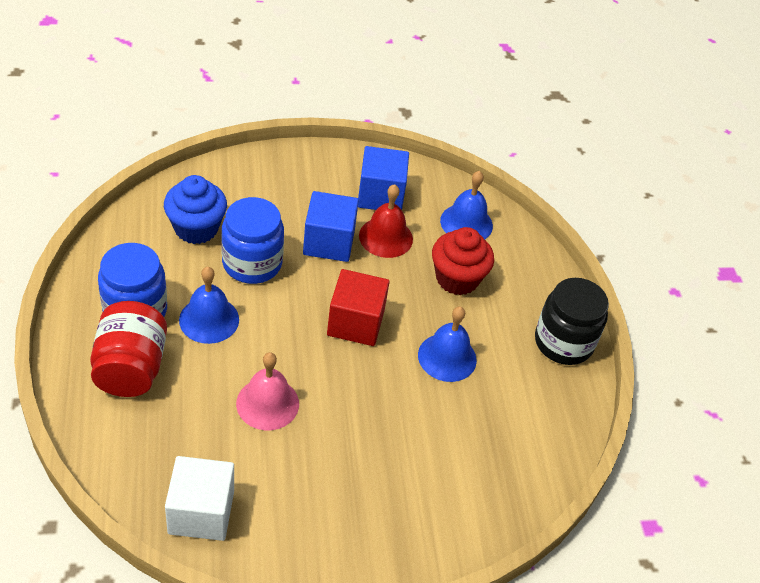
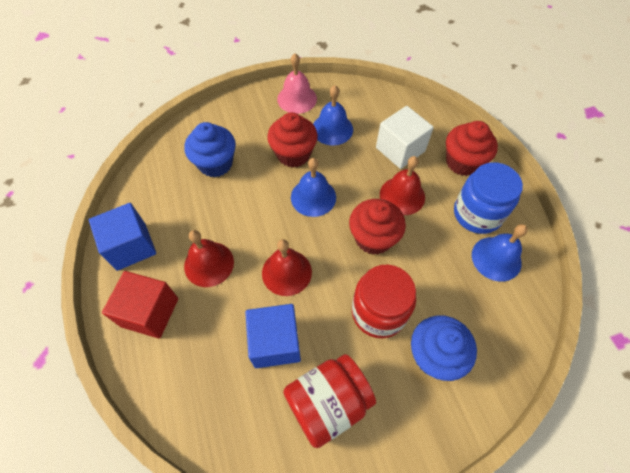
black jar: 1 -> 0
blue cupcake: 1 -> 2
blue jar: 2 -> 1
red bell: 1 -> 3
red cupcake: 1 -> 3
red jar: 1 -> 2

